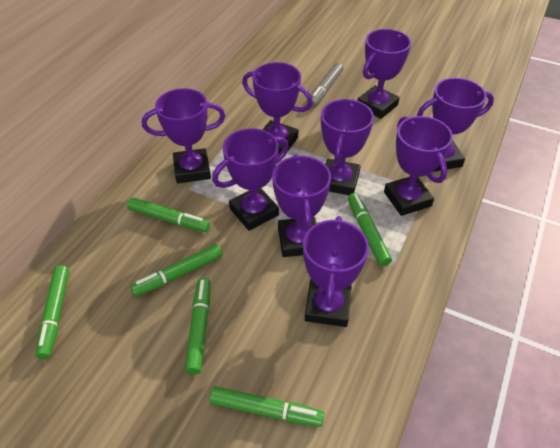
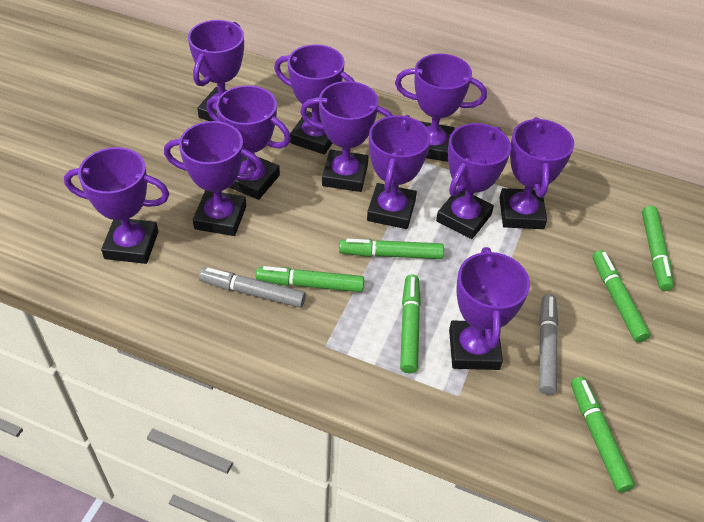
grey marker: 1 -> 2
purple trophy: 9 -> 11

